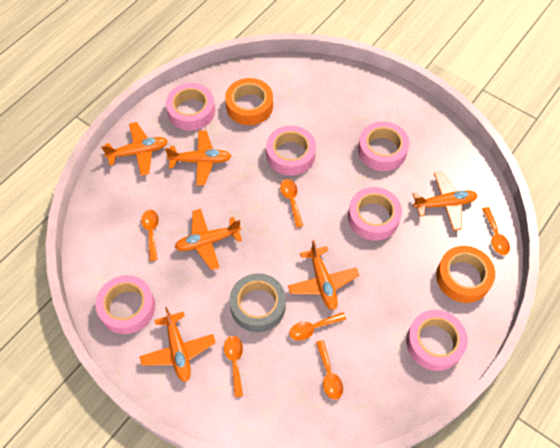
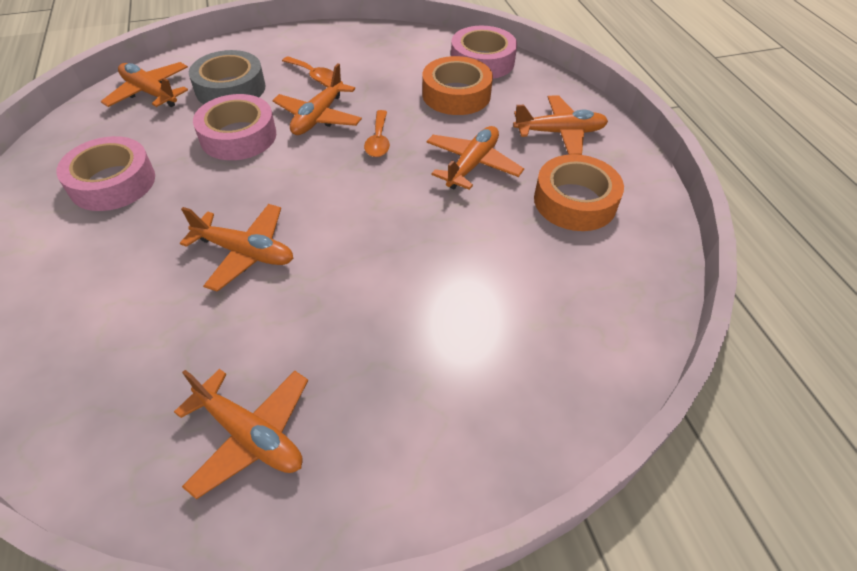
orange spoon: 6 -> 2
pink tape: 6 -> 3

